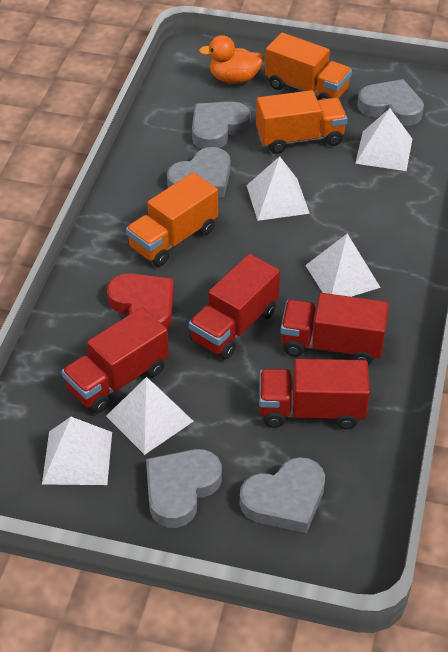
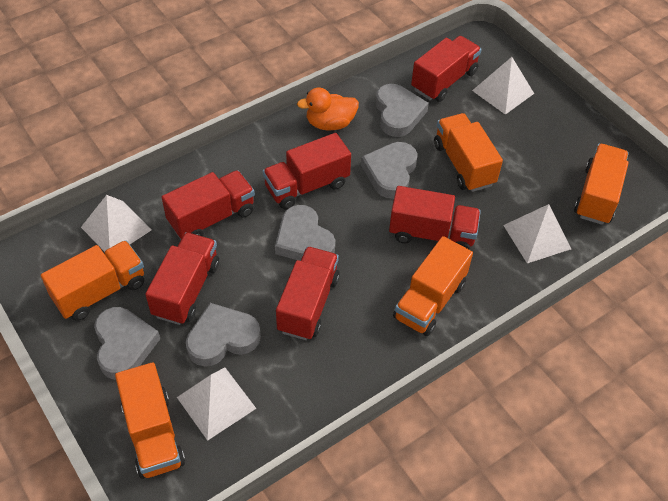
orange truck: 3 -> 5
red heart: 1 -> 0
red truck: 4 -> 6
white pyramid: 5 -> 4

